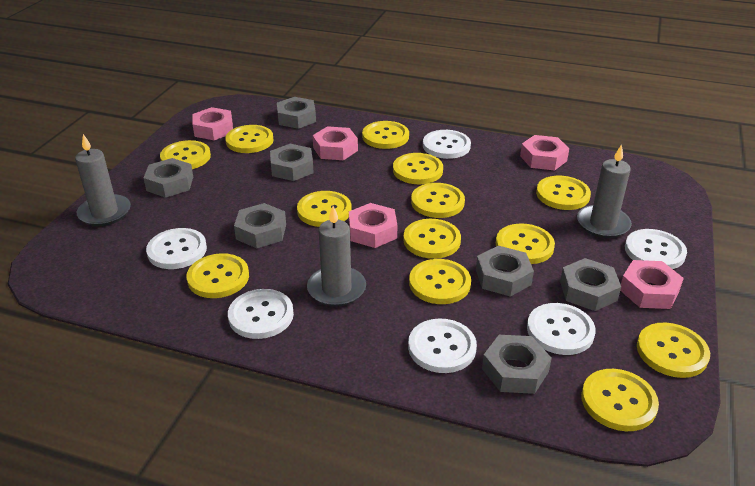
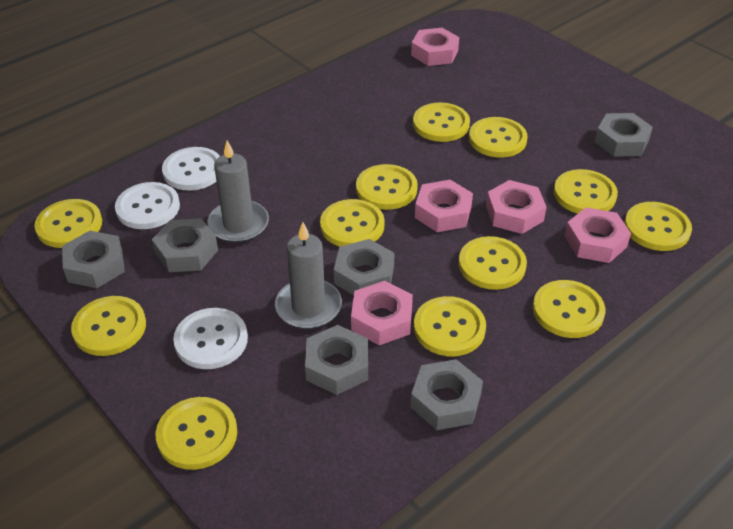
grey candle: 3 -> 2
grey nut: 7 -> 6
white button: 6 -> 3
yellow button: 13 -> 12

